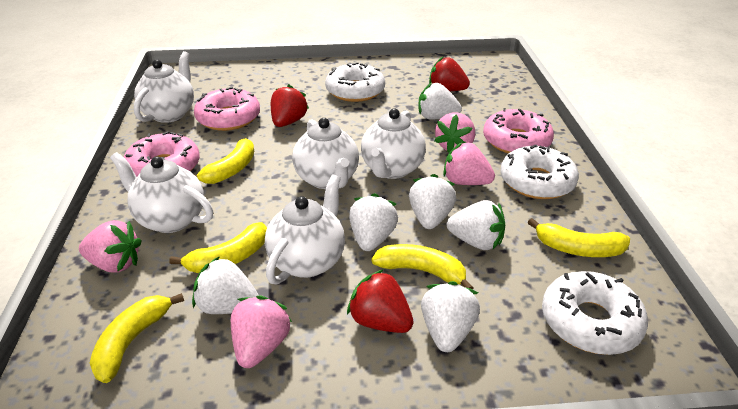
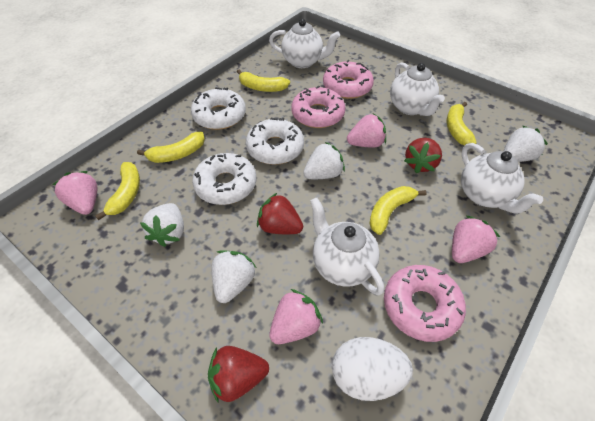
white egg: 0 -> 1
white strawberry: 6 -> 4
white teapot: 5 -> 4

